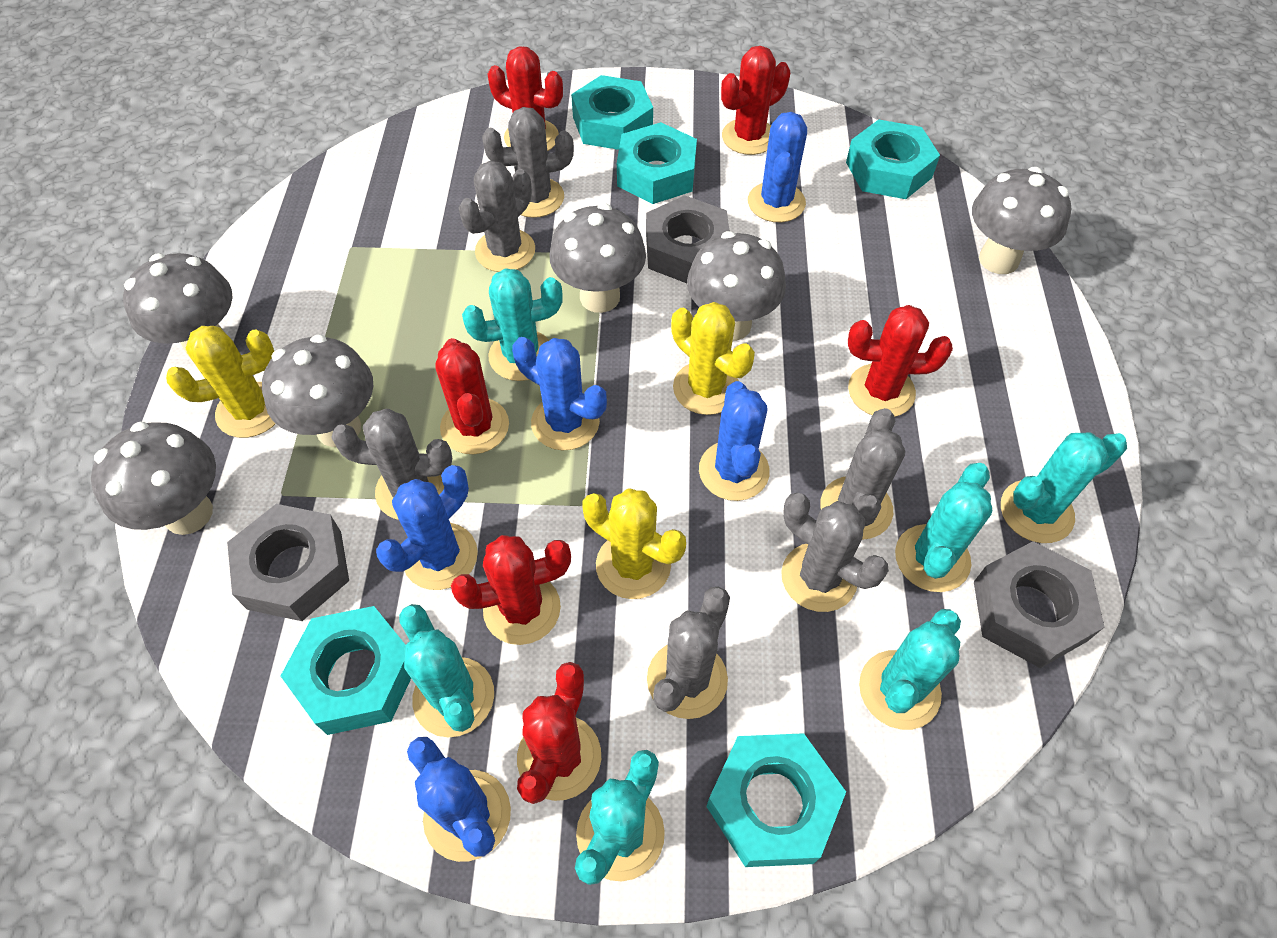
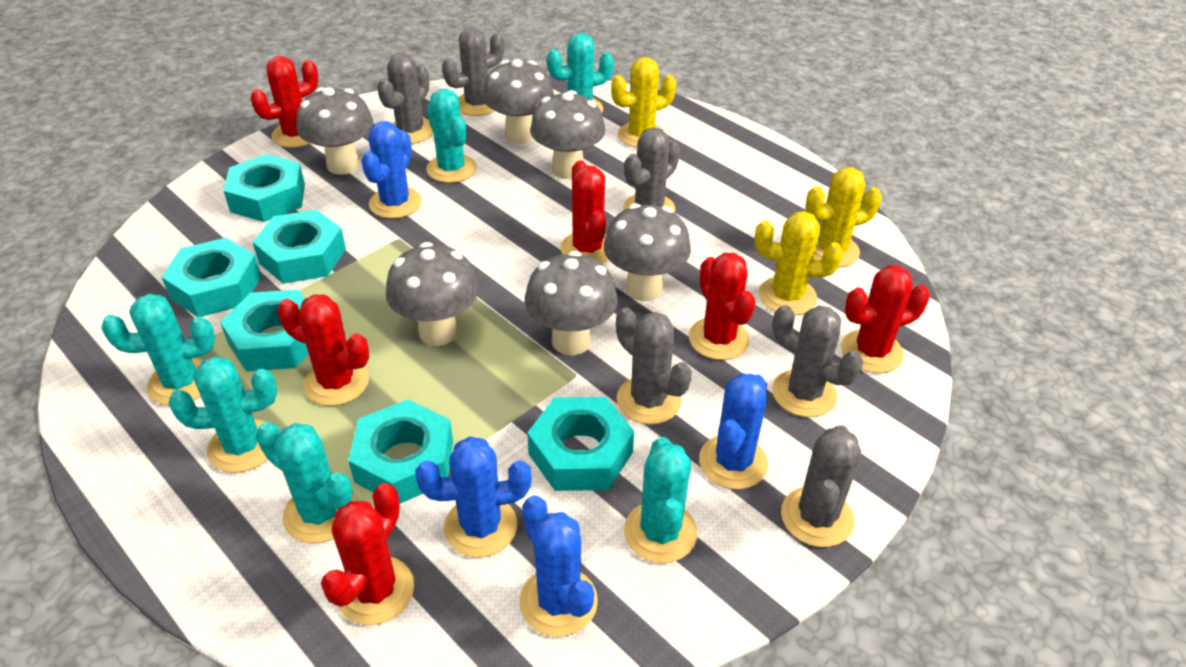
blue cactus: 5 -> 4
grey nut: 3 -> 0
turquoise nut: 5 -> 6

